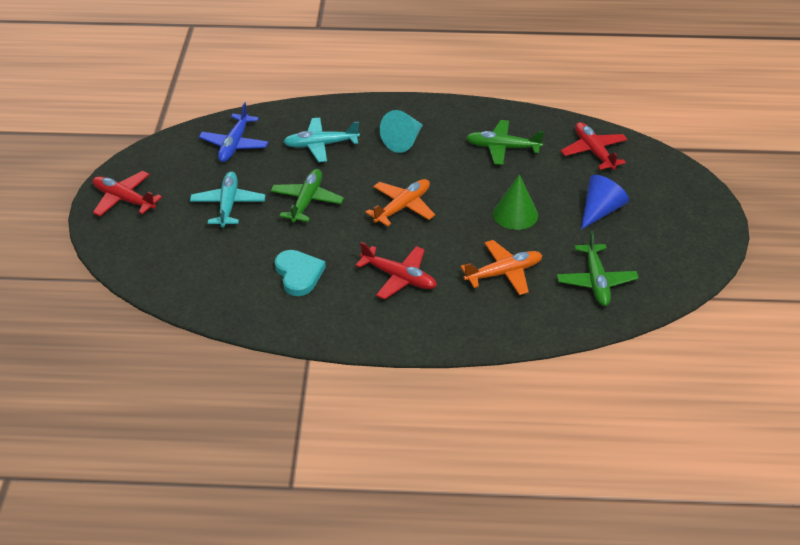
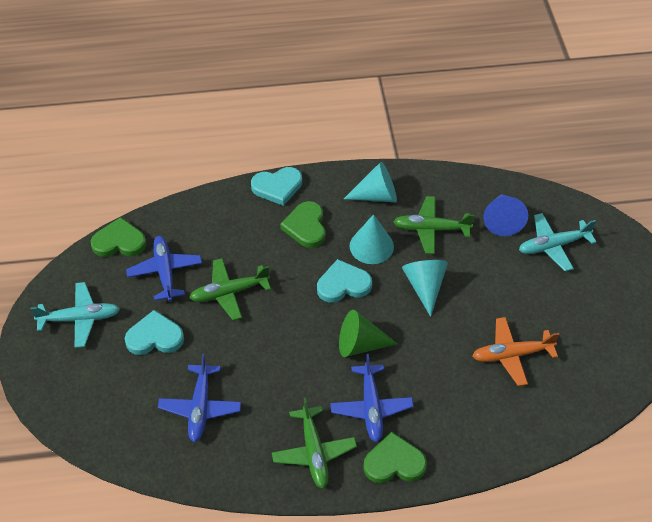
blue plane: 1 -> 3
green heart: 0 -> 3
orange plane: 2 -> 1
red plane: 3 -> 0
turquoise cone: 1 -> 3
turquoise heart: 1 -> 3

